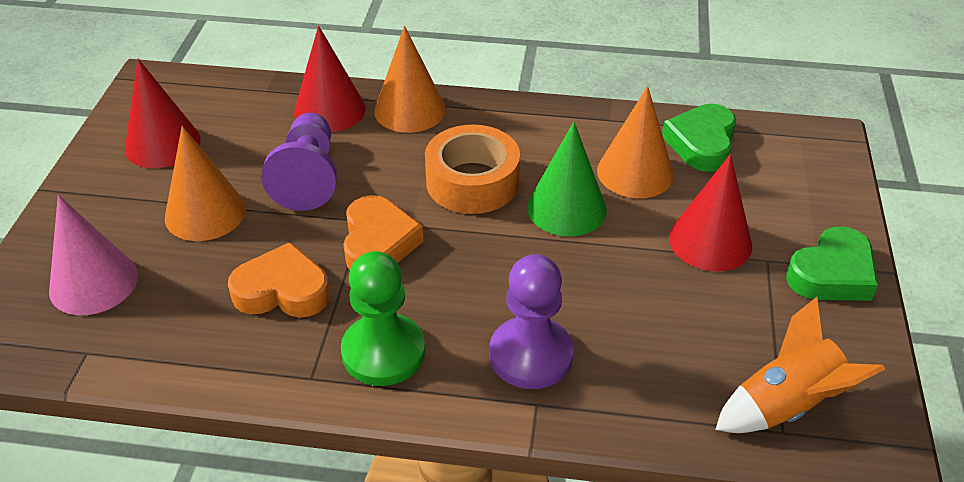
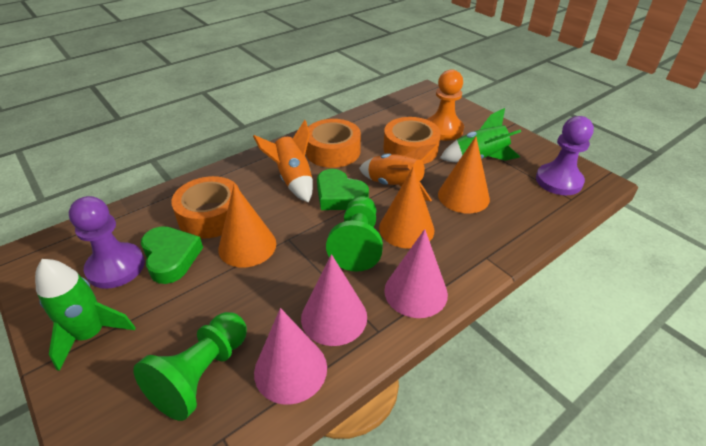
green cone: 1 -> 0
green pawn: 1 -> 2
green rocket: 0 -> 2
orange heart: 2 -> 0
orange pawn: 0 -> 1
orange rocket: 1 -> 2
orange tape: 1 -> 3
pink cone: 1 -> 3
red cone: 3 -> 0

